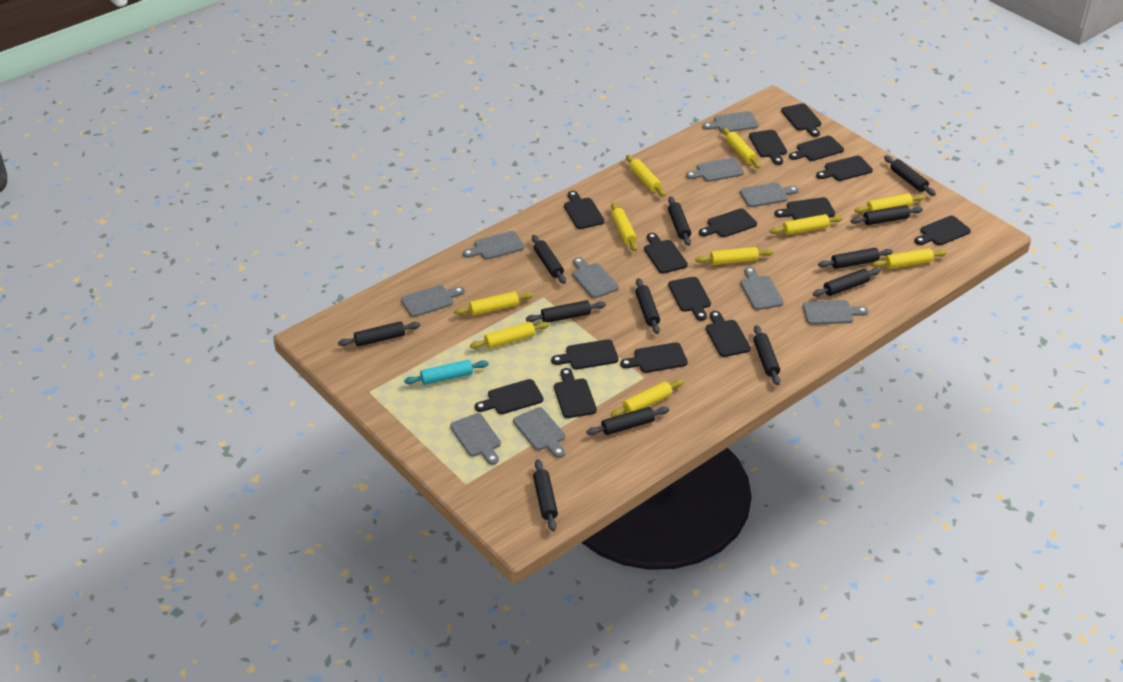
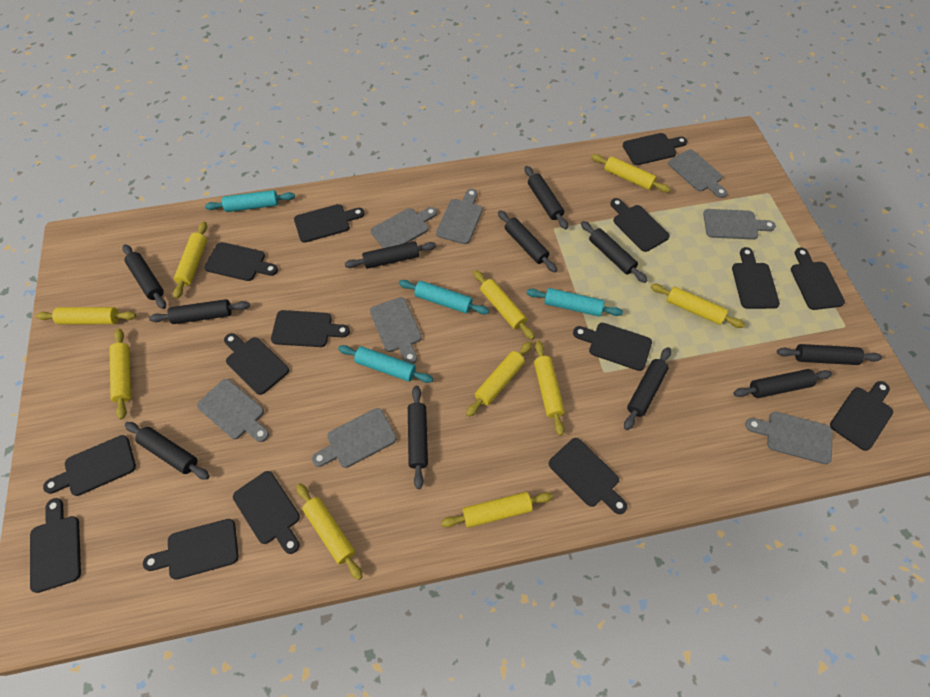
black rolling pin: 12 -> 11
grey cutting board: 10 -> 8
turquoise rolling pin: 1 -> 4

